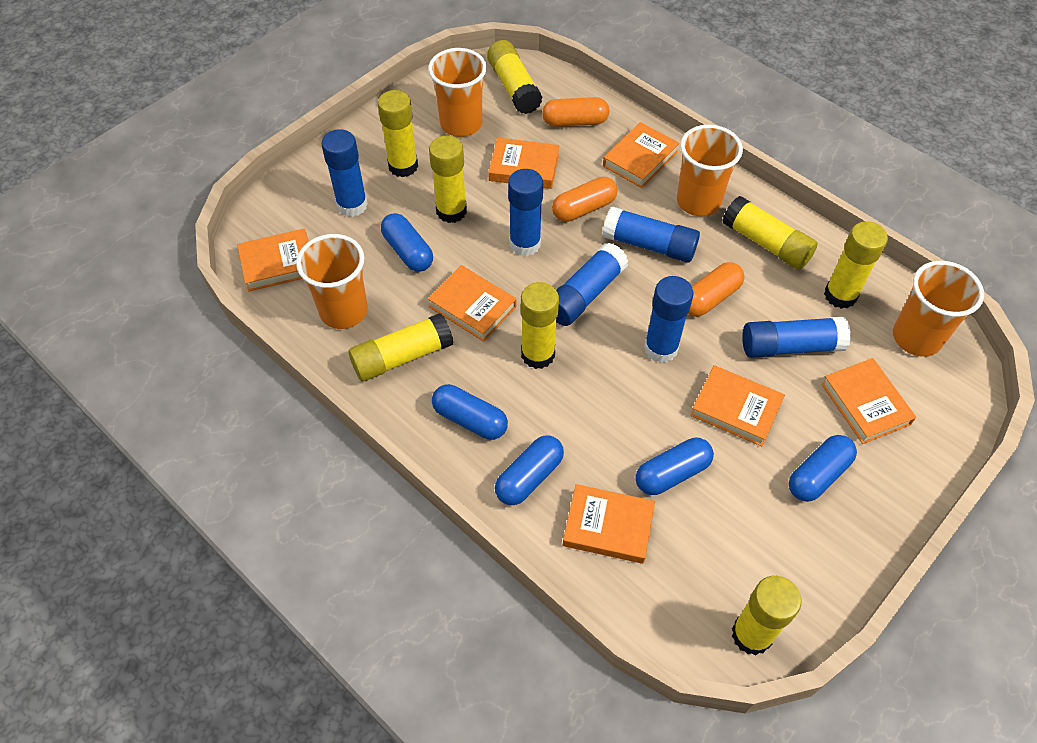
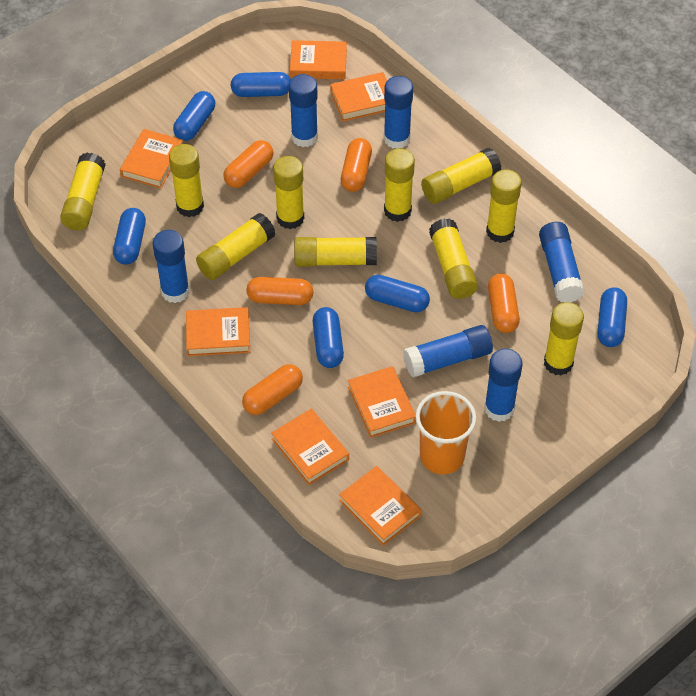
blue capsule: 5 -> 6
orange capsule: 3 -> 5
orange cup: 4 -> 1
yellow glue stick: 8 -> 10

